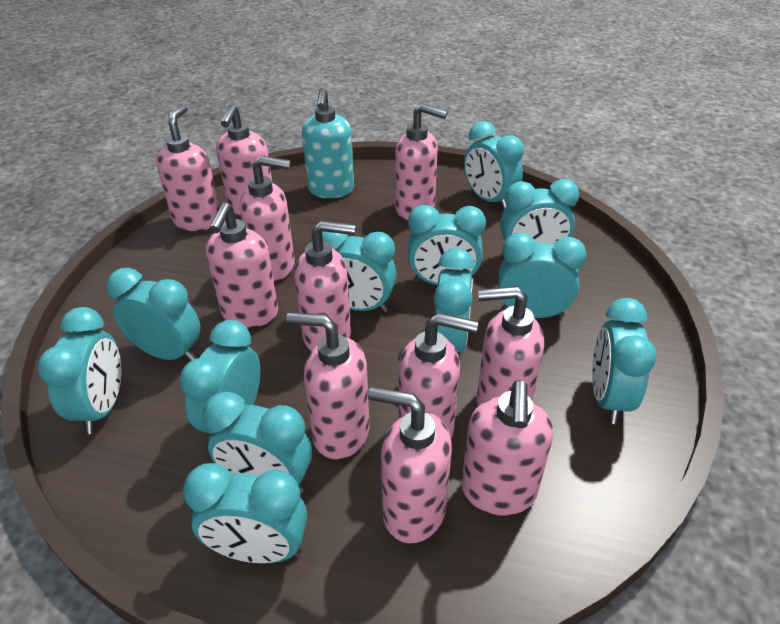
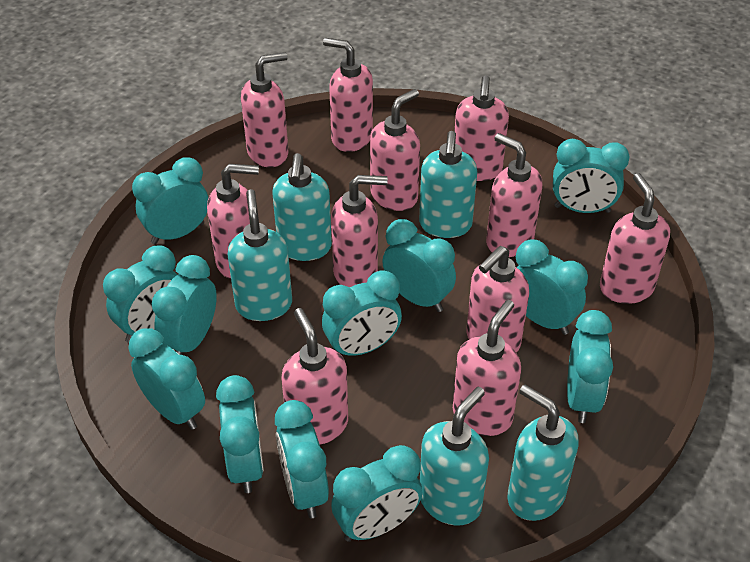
turquoise soap dispenser: 1 -> 5

